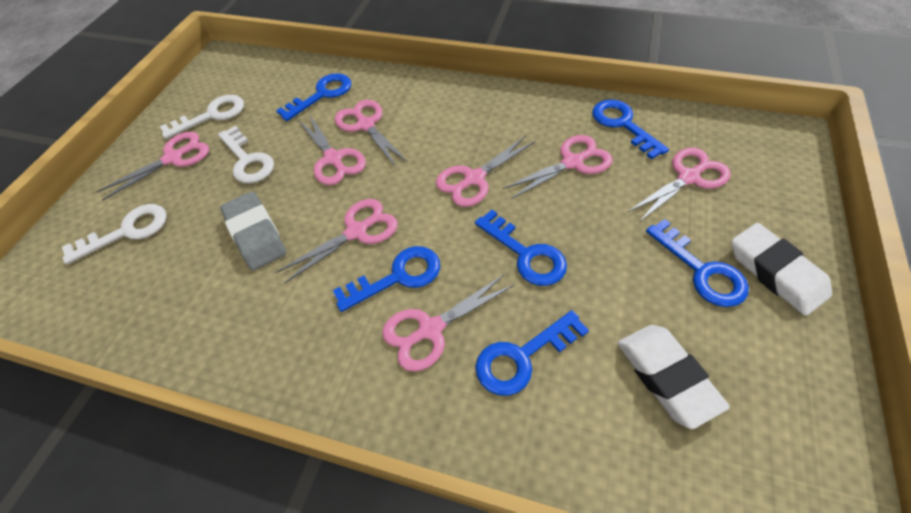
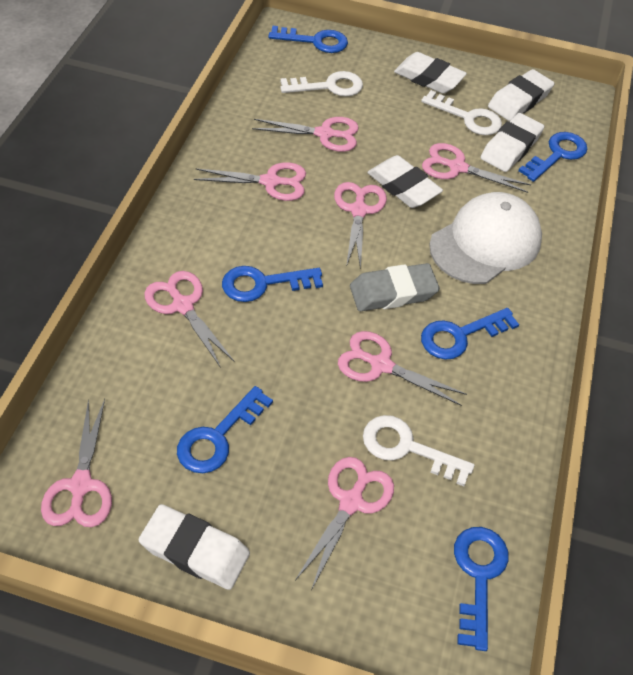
white cap: 0 -> 1
white eraser: 2 -> 5

